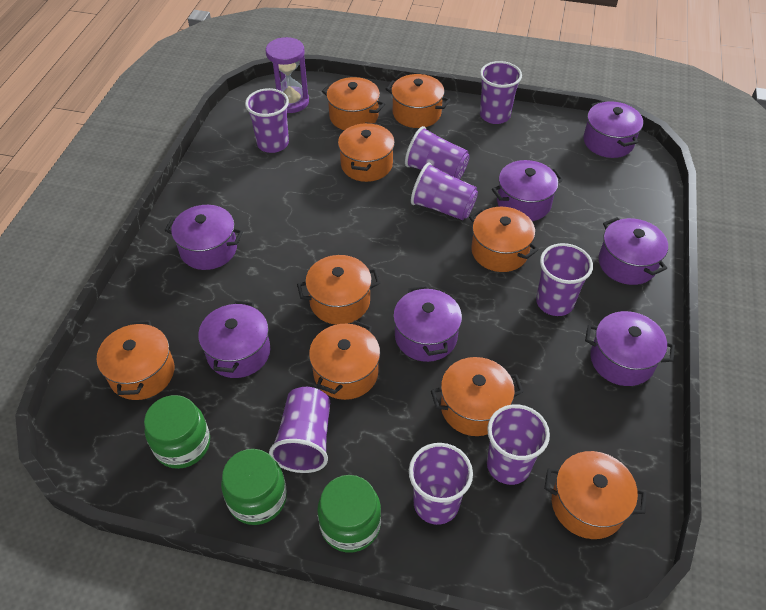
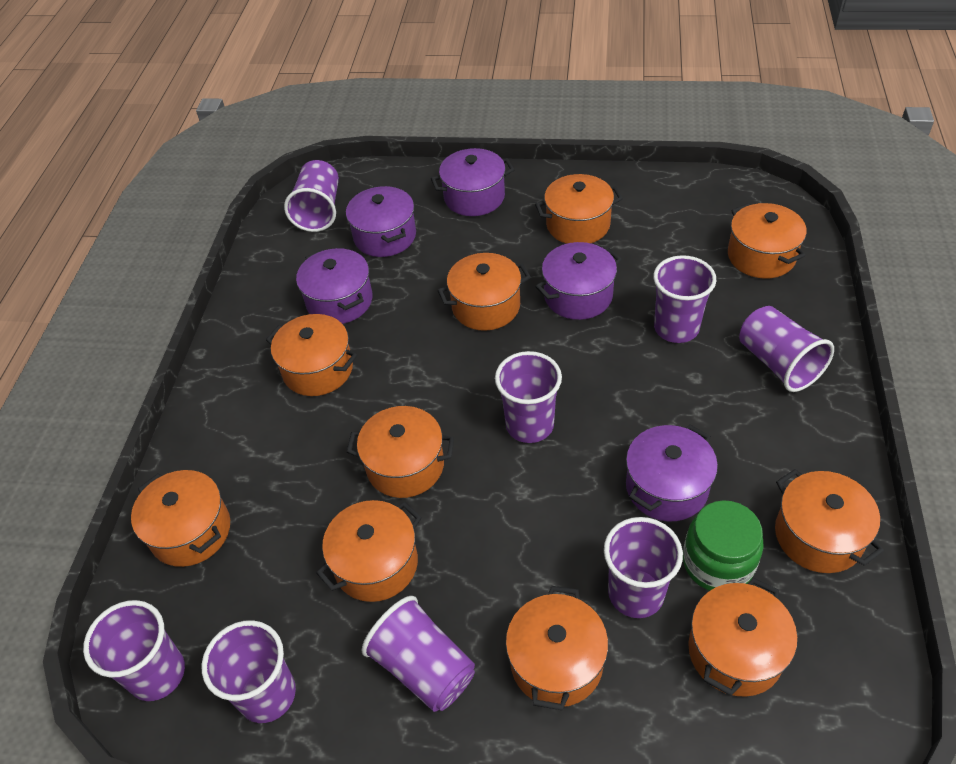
green jar: 3 -> 1
orange pot: 9 -> 10
purple hourglass: 1 -> 0
purple pot: 7 -> 5

